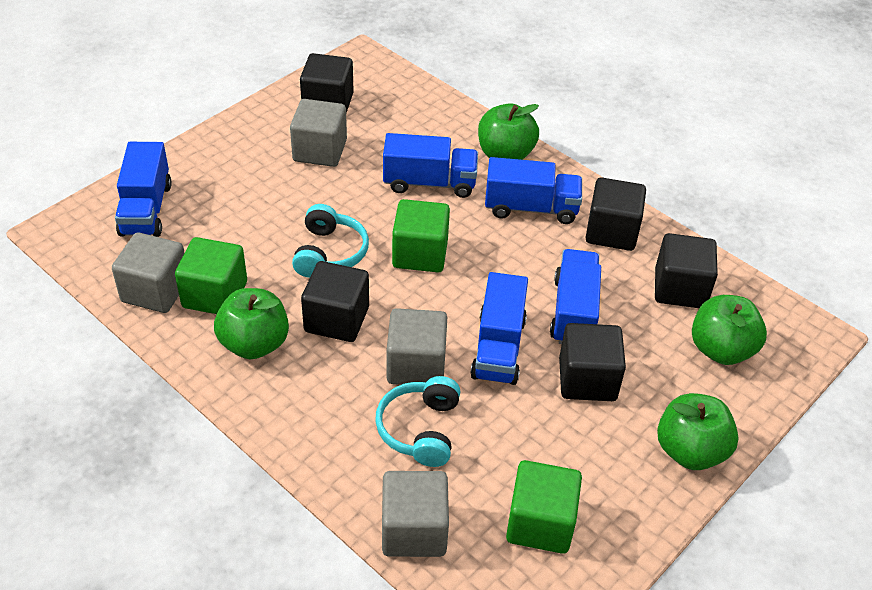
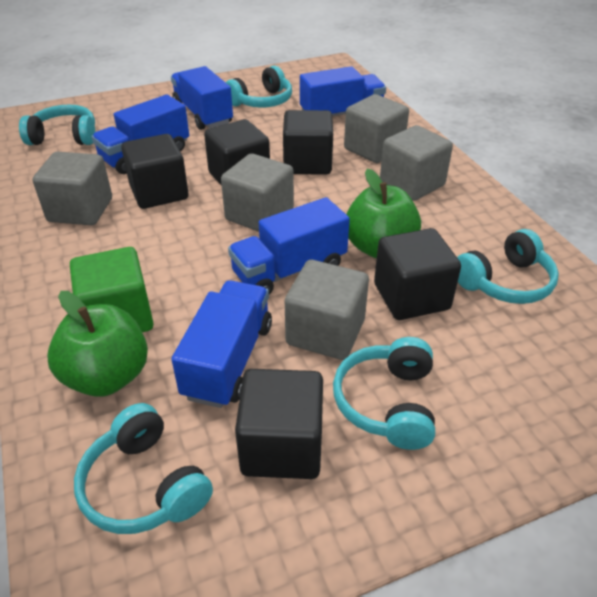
green apple: 4 -> 2
green cube: 3 -> 1
grey cube: 4 -> 5
turquoise headphones: 2 -> 5

